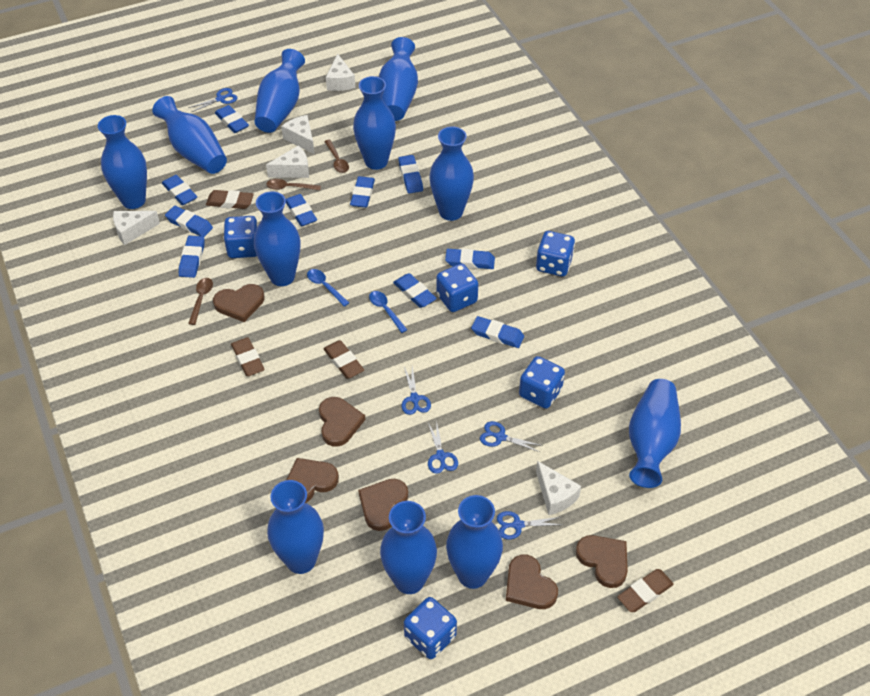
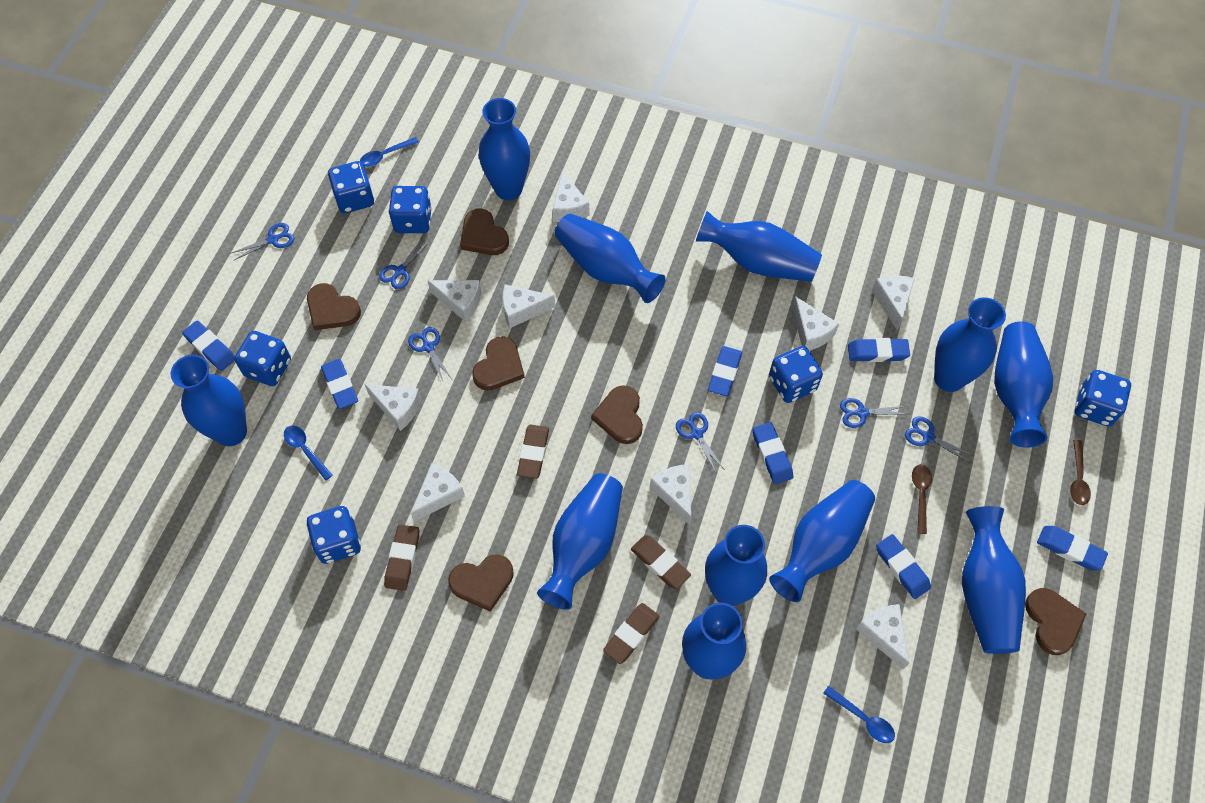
blue dice: 5 -> 6
blue eraser: 10 -> 7
blue scissors: 5 -> 6
blue spoon: 2 -> 3
brown spoon: 3 -> 2
white cheese: 5 -> 9

